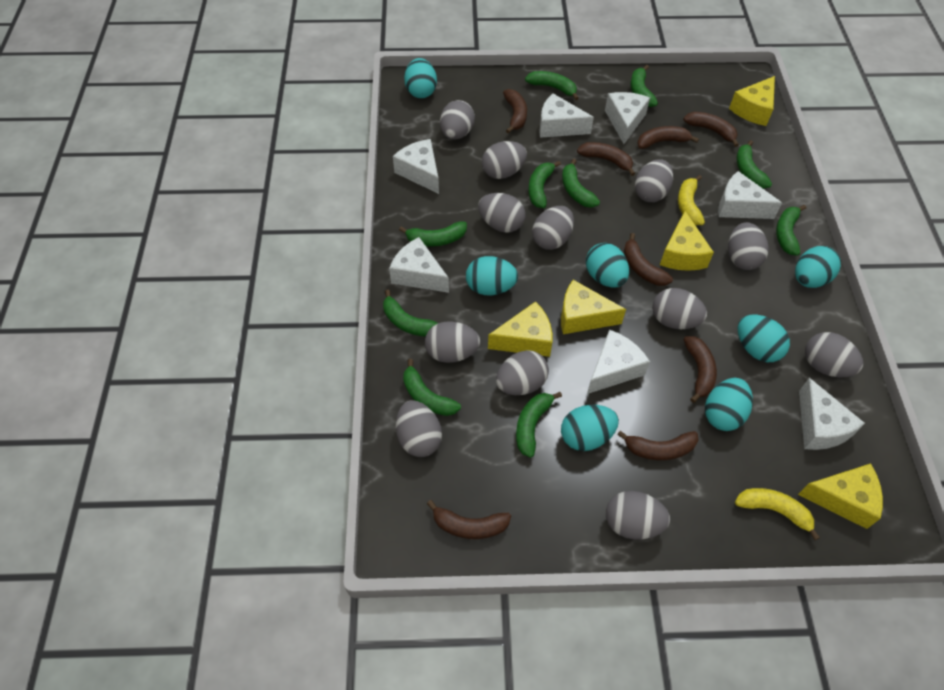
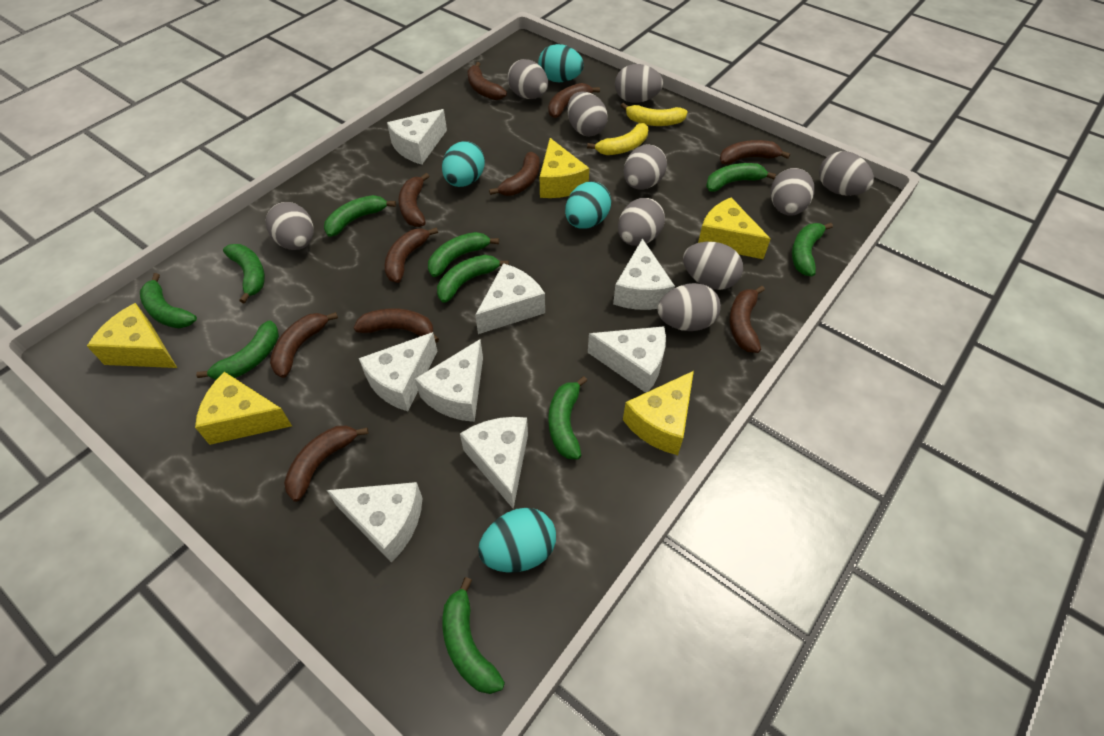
brown banana: 8 -> 10
grey egg: 12 -> 10
turquoise egg: 7 -> 4
white cheese: 7 -> 8

